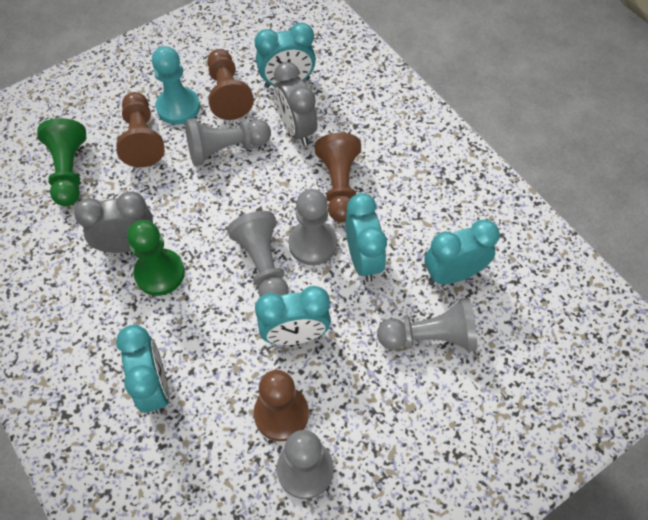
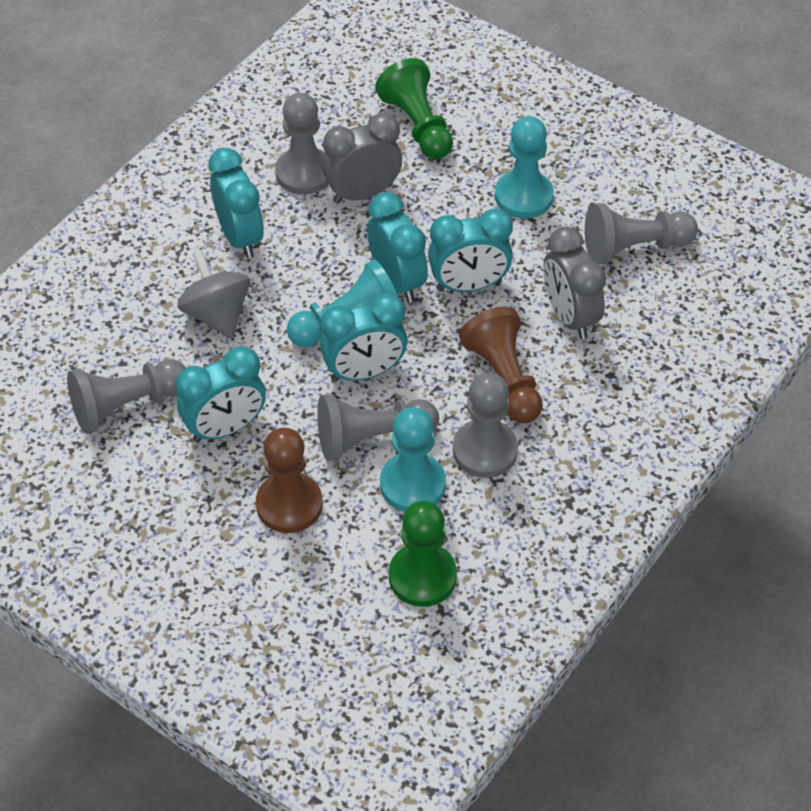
brown pawn: 4 -> 2
grey spinning top: 0 -> 1
turquoise pawn: 1 -> 3

